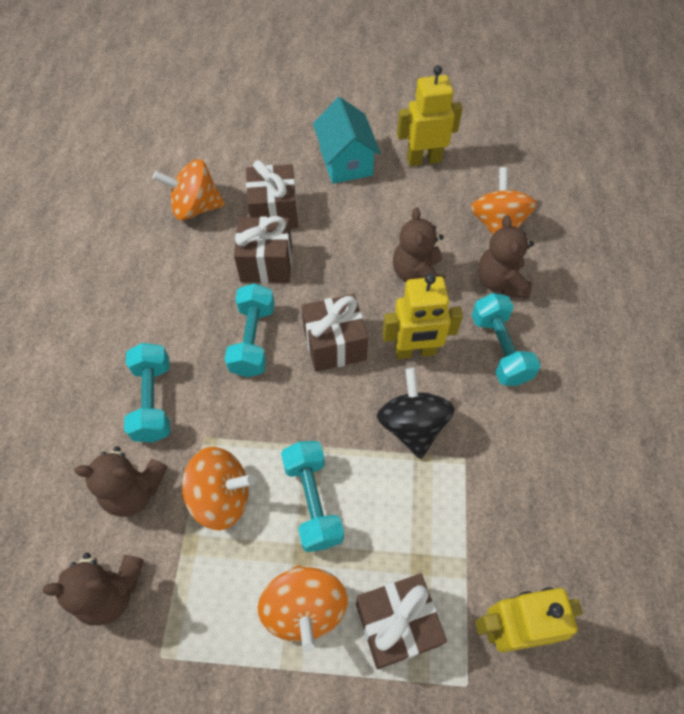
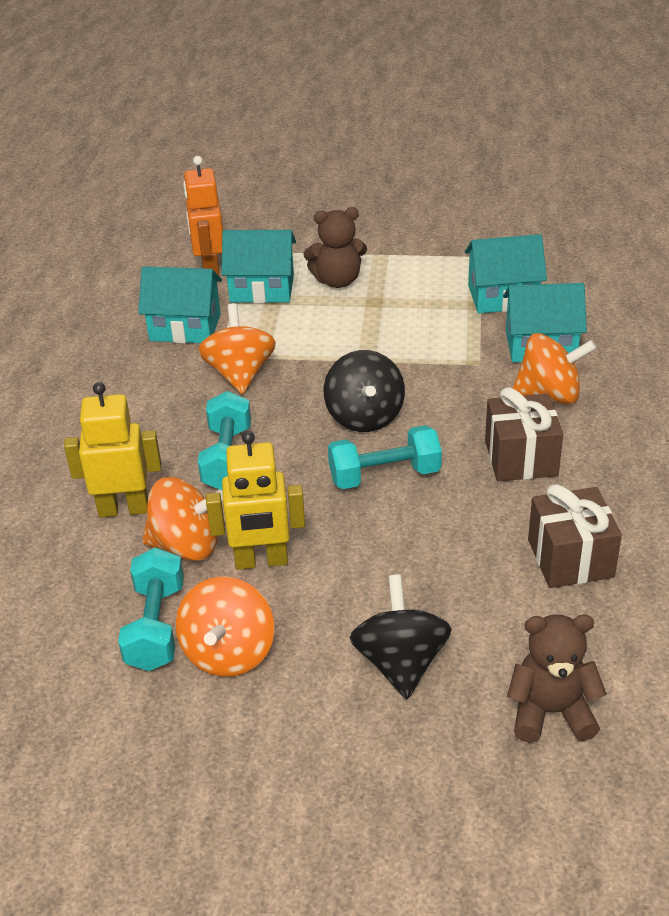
black spinning top: 1 -> 2
brown gift: 4 -> 2
brown teddy bear: 4 -> 2
orange robot: 0 -> 1
turquoise dumbbell: 4 -> 3
turquoise house: 1 -> 4
yellow robot: 3 -> 2

